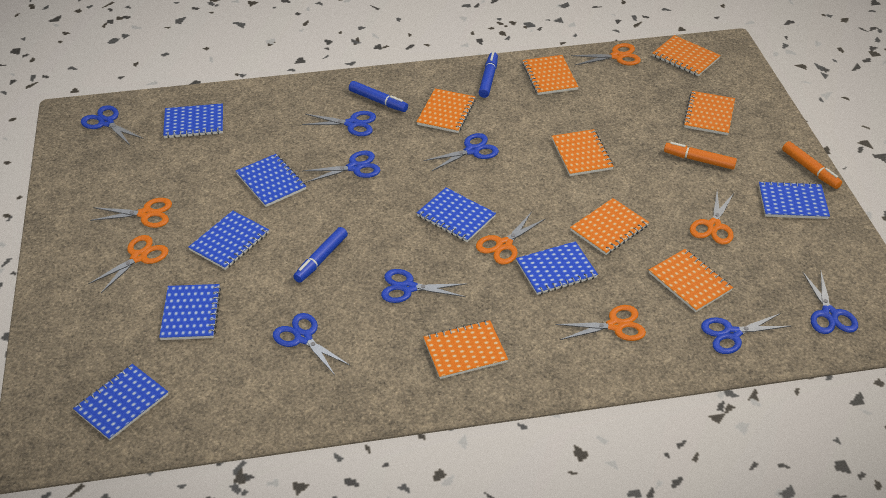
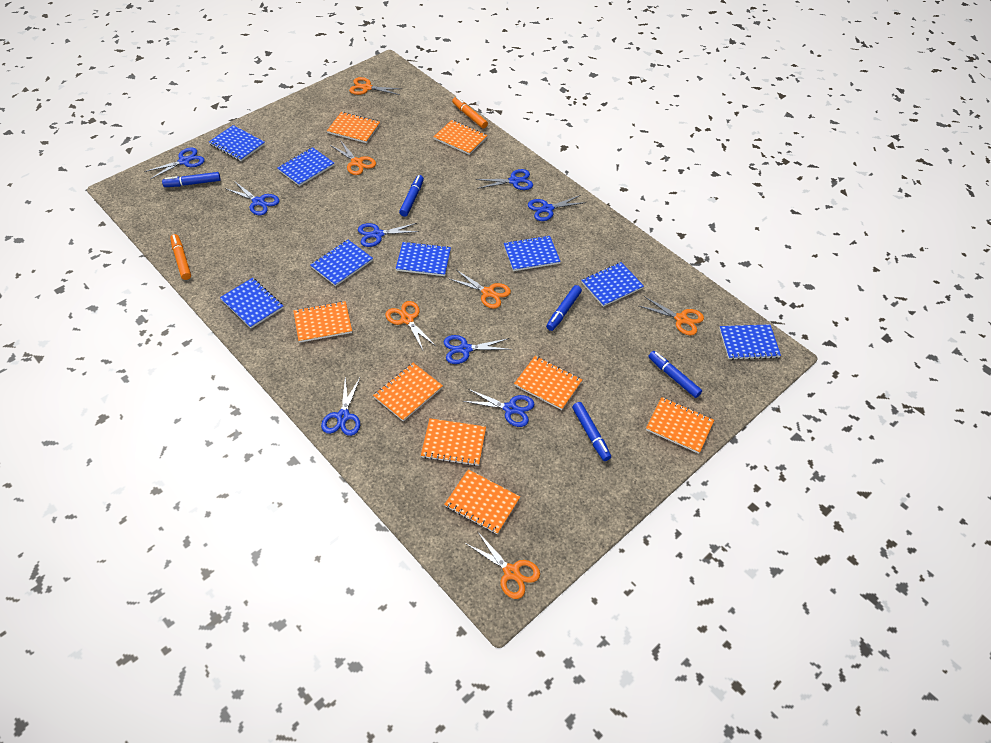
blue marker: 3 -> 5

